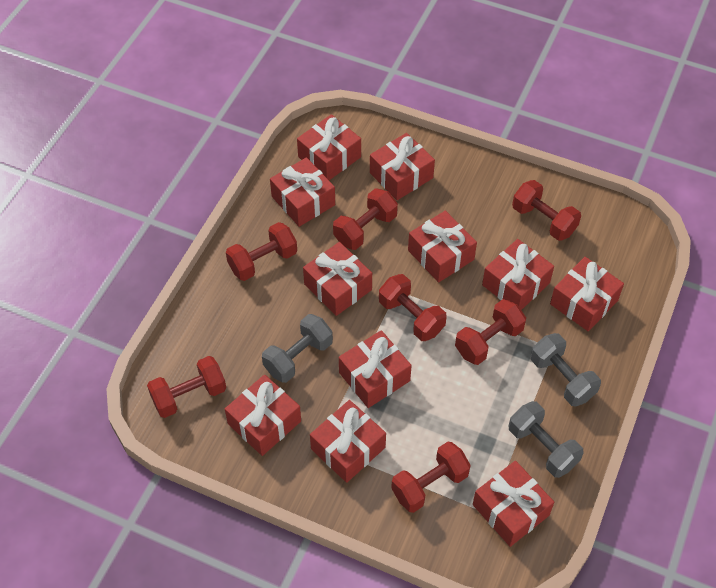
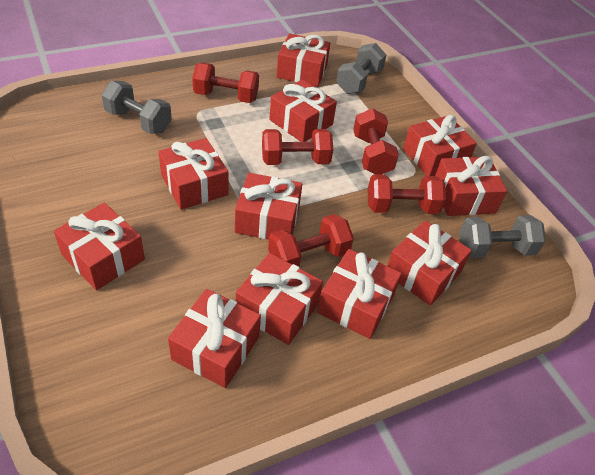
red dumbbell: 7 -> 5

